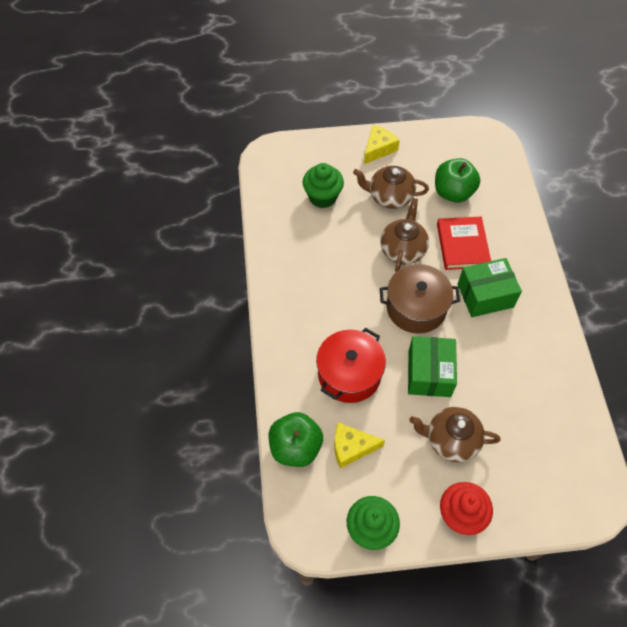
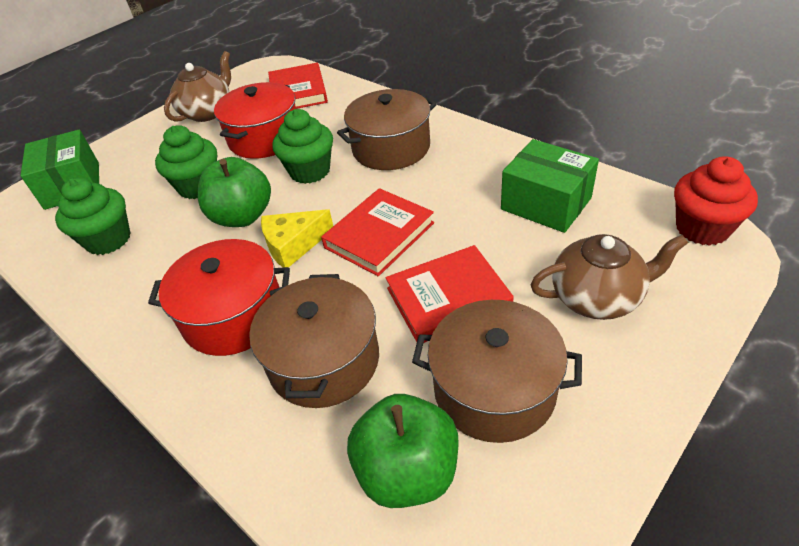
brown pot: 1 -> 3
brown teapot: 3 -> 2
green cupcake: 2 -> 3
red book: 1 -> 3
red pot: 1 -> 2
yellow cheese: 2 -> 1

